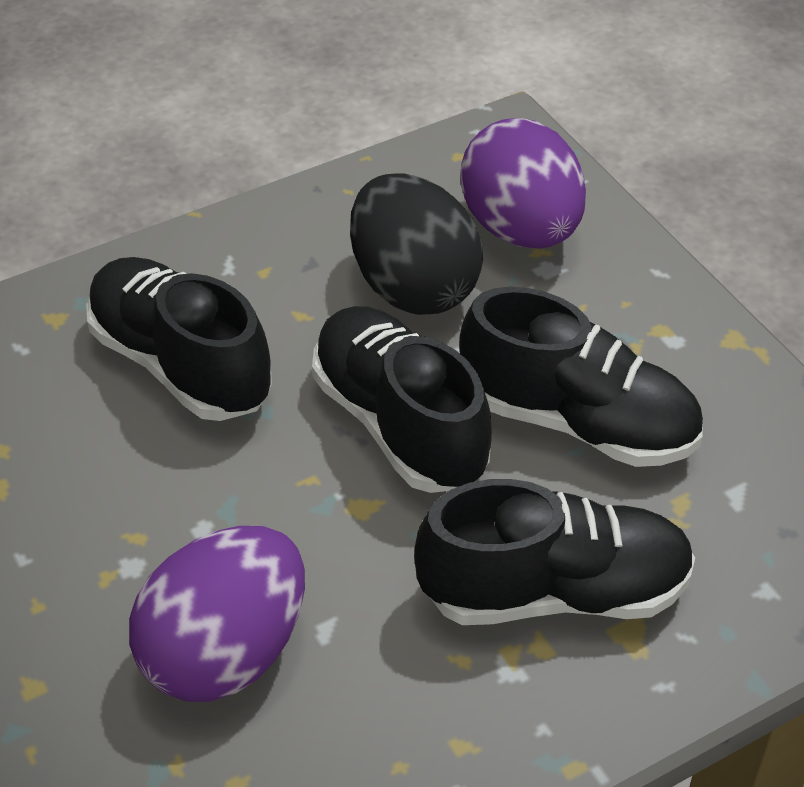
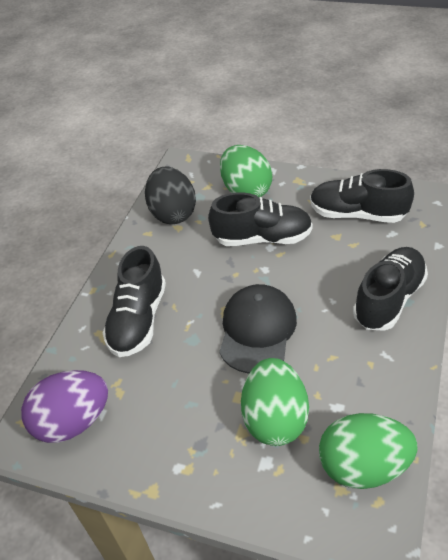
black cap: 0 -> 1
green egg: 0 -> 3
purple egg: 2 -> 1

